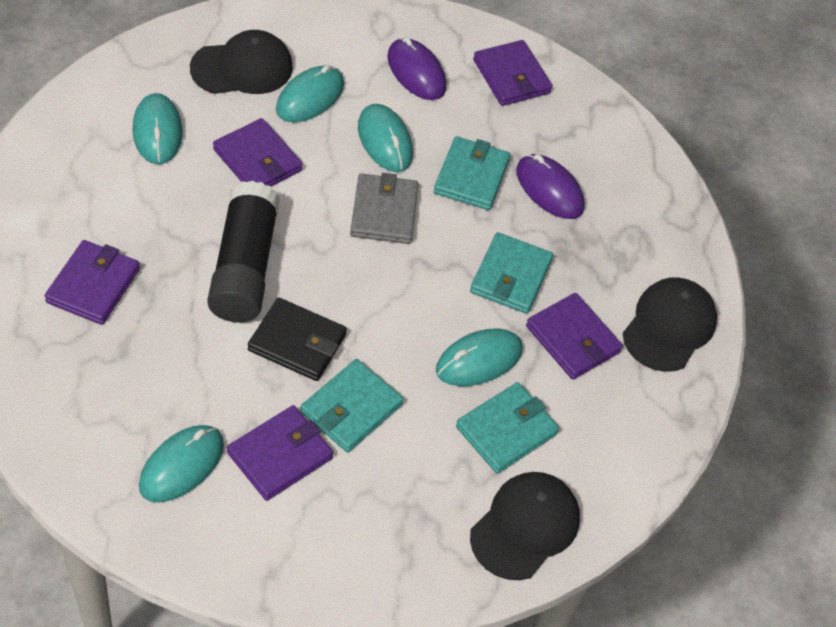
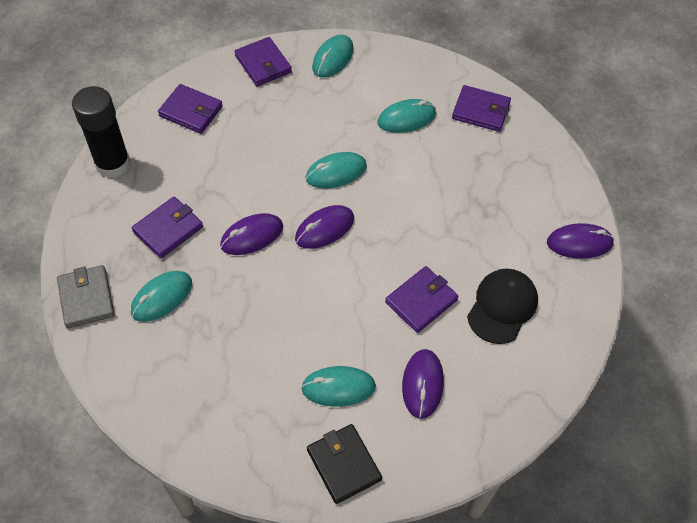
black cap: 3 -> 1
purple mouse: 2 -> 4
turquoise wallet: 4 -> 0

